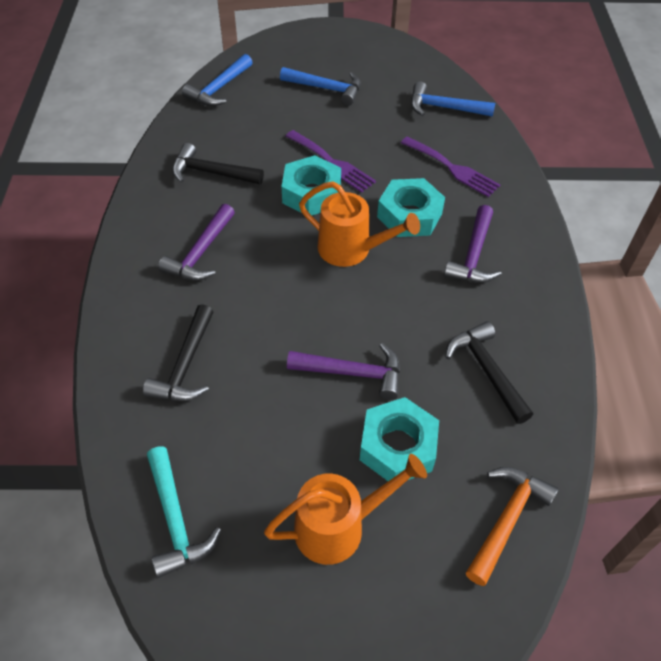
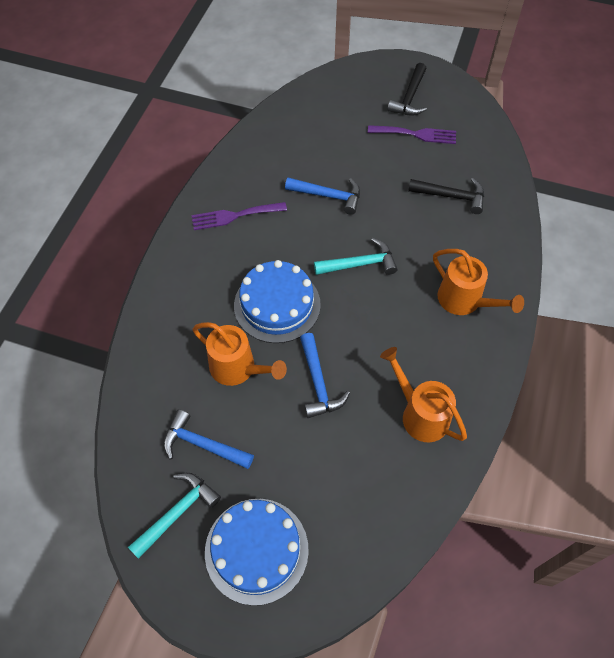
black hammer: 3 -> 2
blue cake: 0 -> 2
orange hammer: 1 -> 0
orange watering can: 2 -> 3
purple hammer: 3 -> 0
turquoise hammer: 1 -> 2
turquoise nut: 3 -> 0

